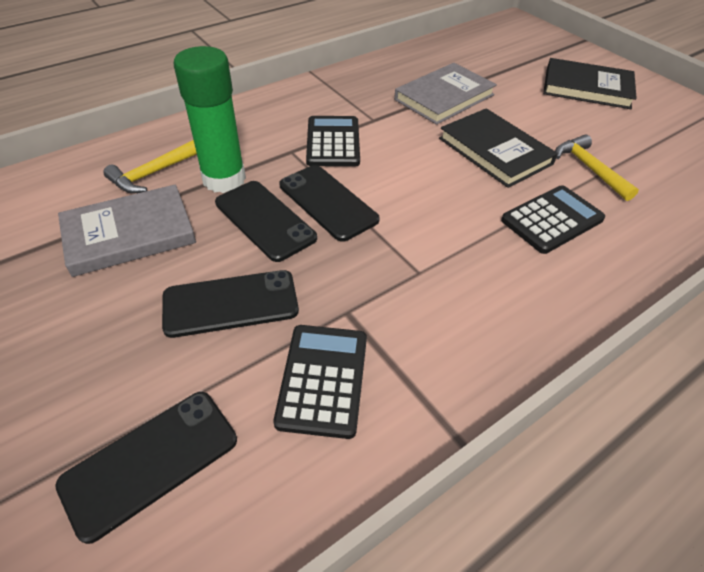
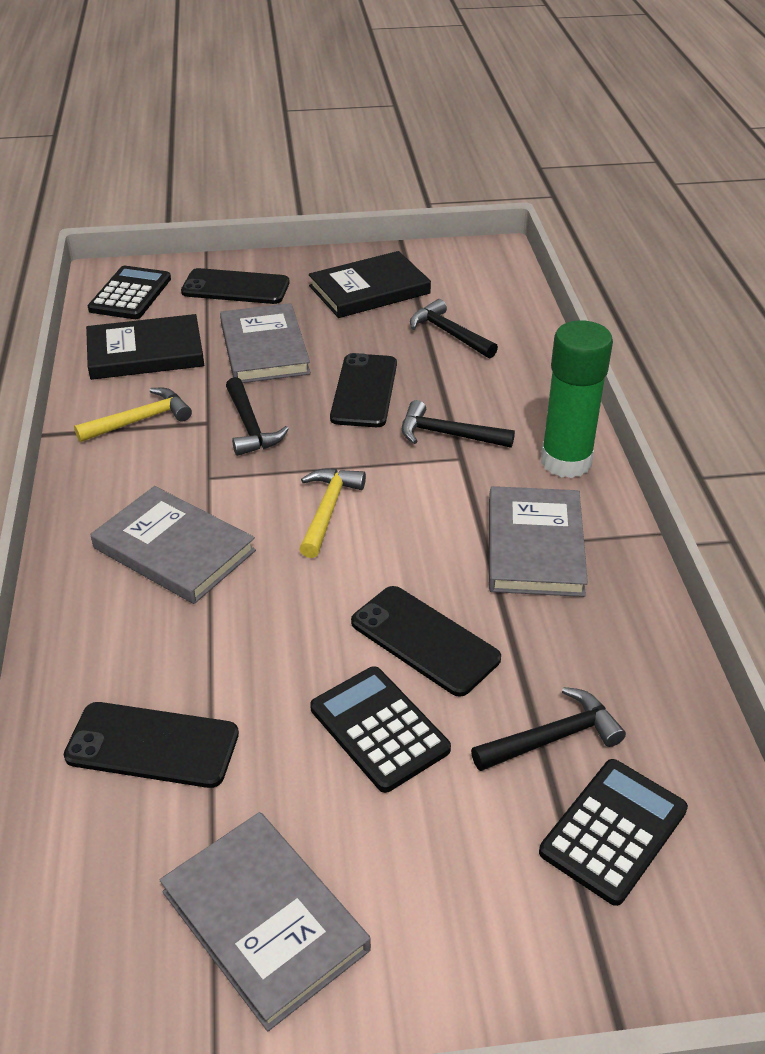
black hammer: 0 -> 4
grey book: 2 -> 4

